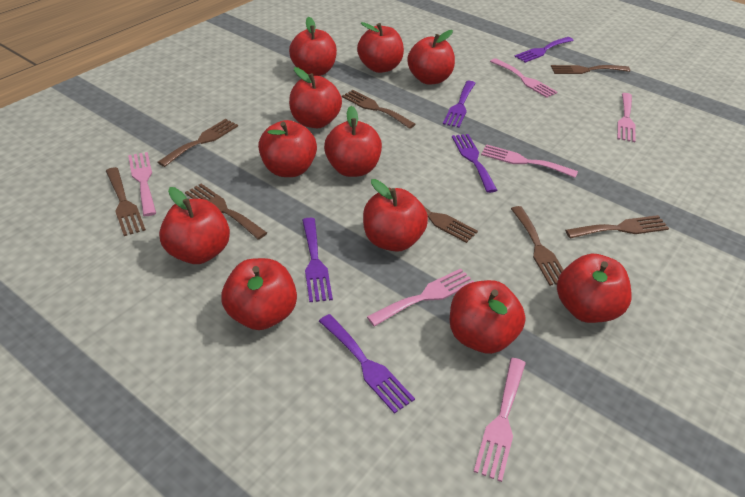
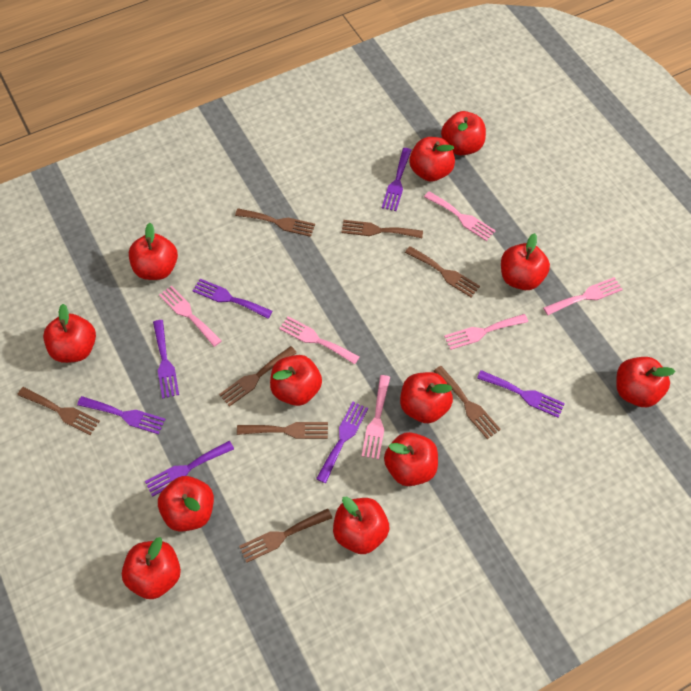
purple fork: 5 -> 7
red apple: 11 -> 12

